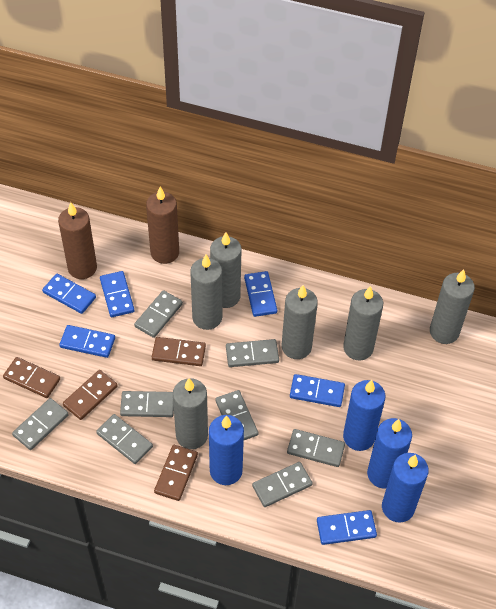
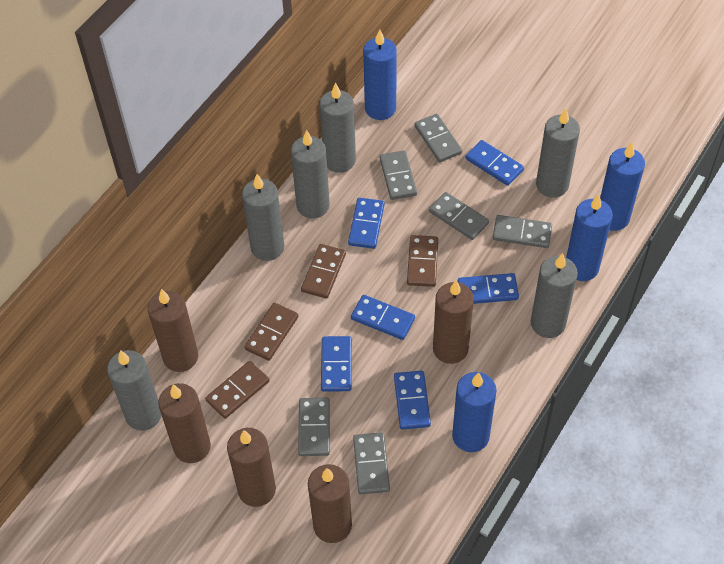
brown candle: 2 -> 5
grey domino: 8 -> 6

